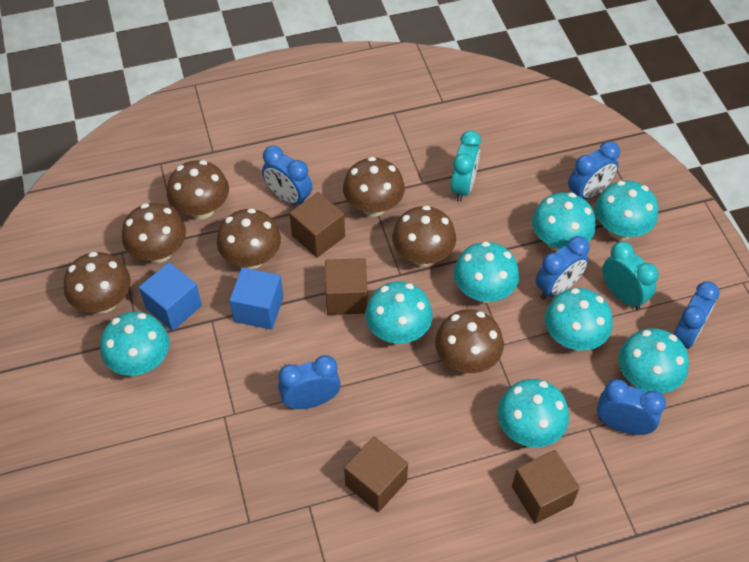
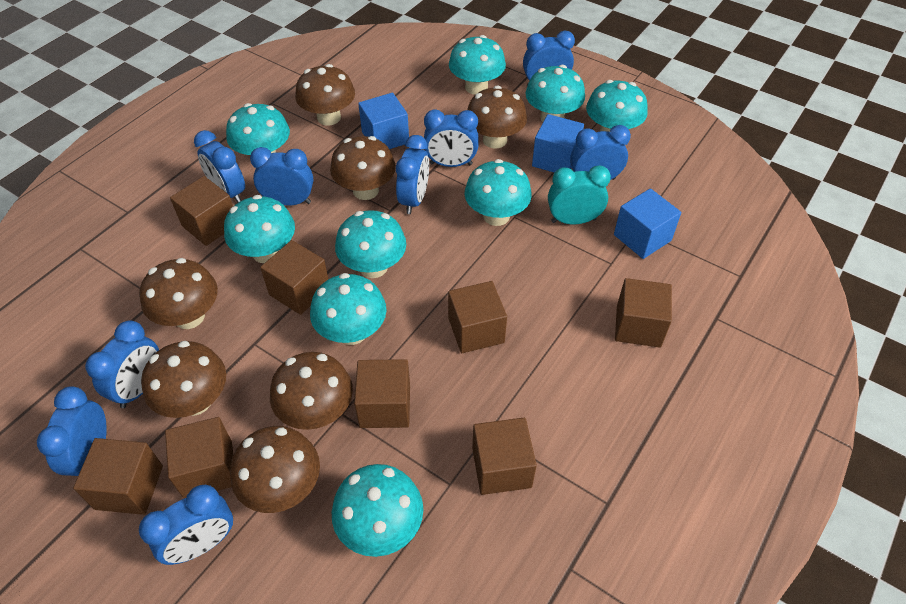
blue clock: 6 -> 9
blue cube: 2 -> 3
brown cube: 4 -> 8
turquoise clock: 2 -> 1
turquoise mushroom: 8 -> 9

